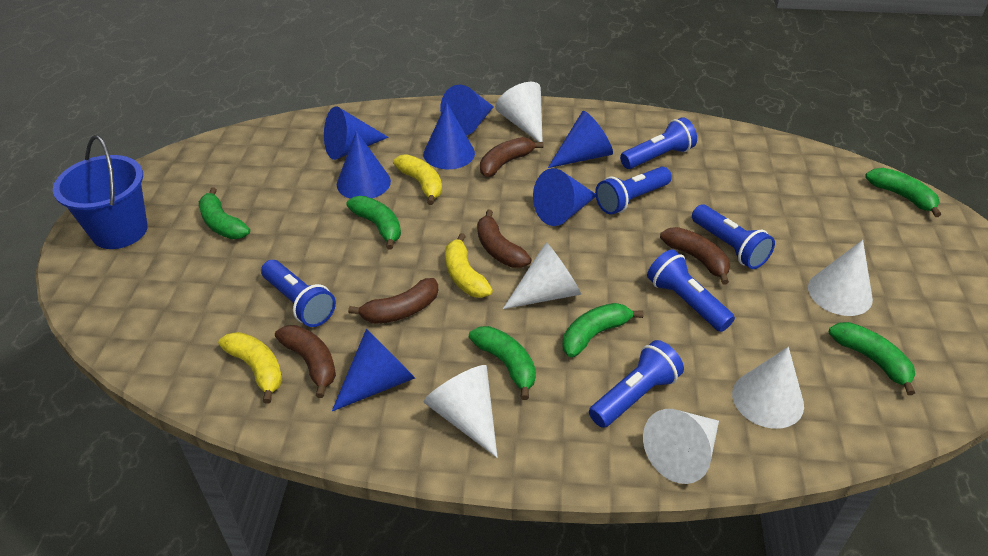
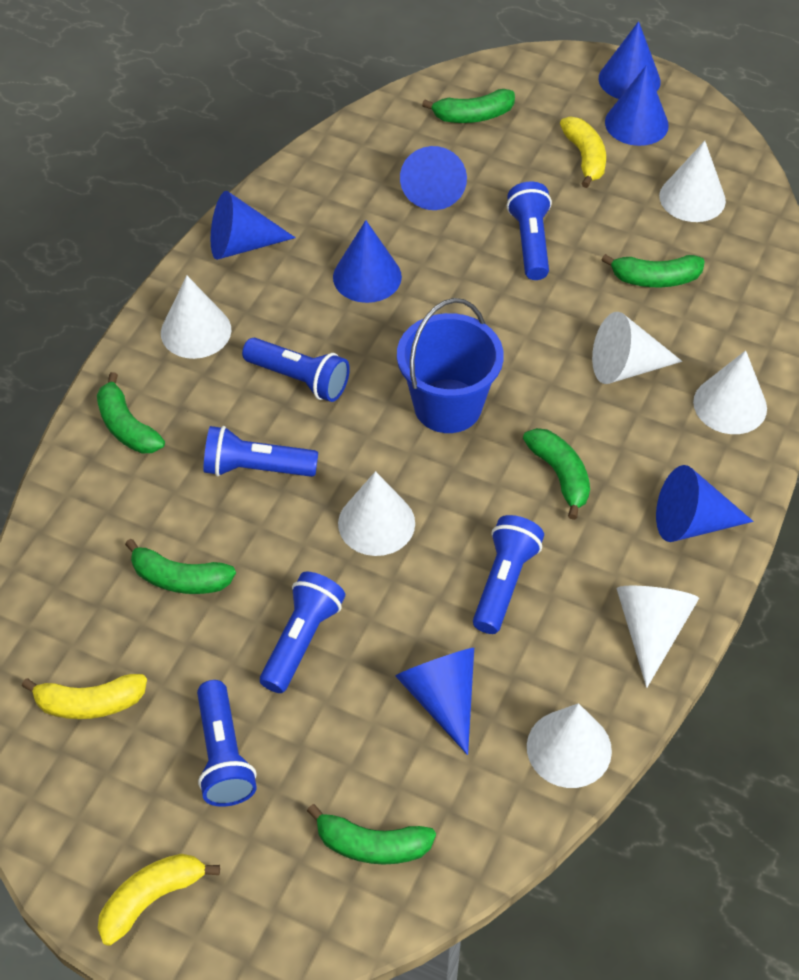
brown banana: 5 -> 0
white cone: 6 -> 7

